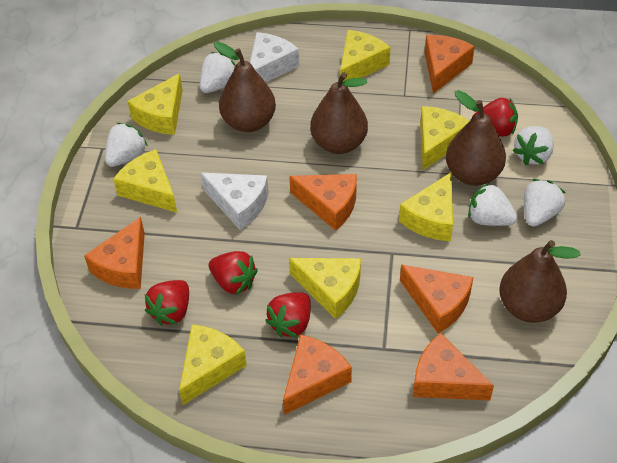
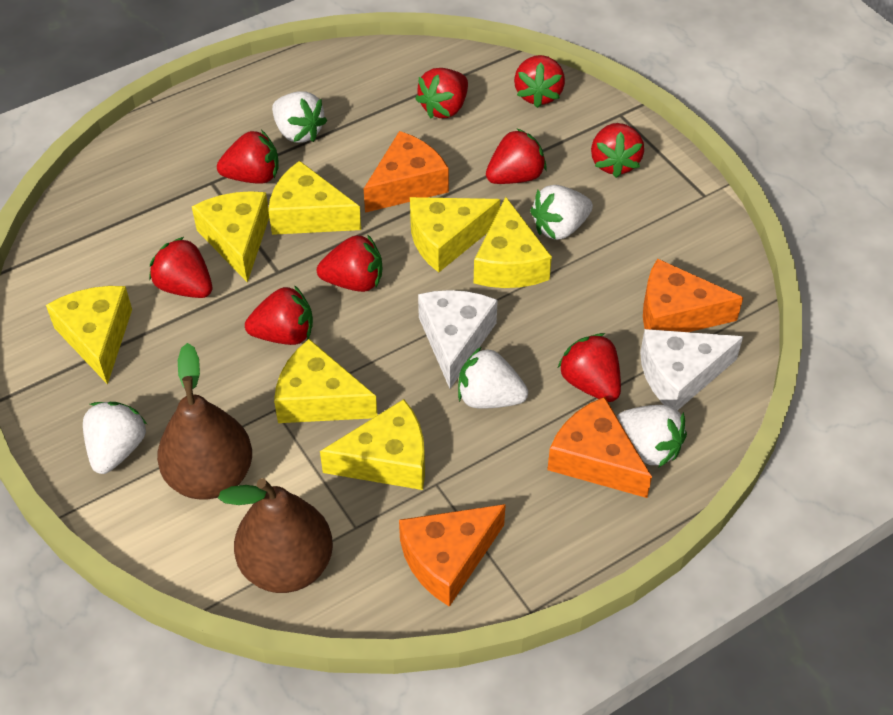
brown pear: 4 -> 2
orange cheese: 6 -> 4
red strawberry: 4 -> 9

